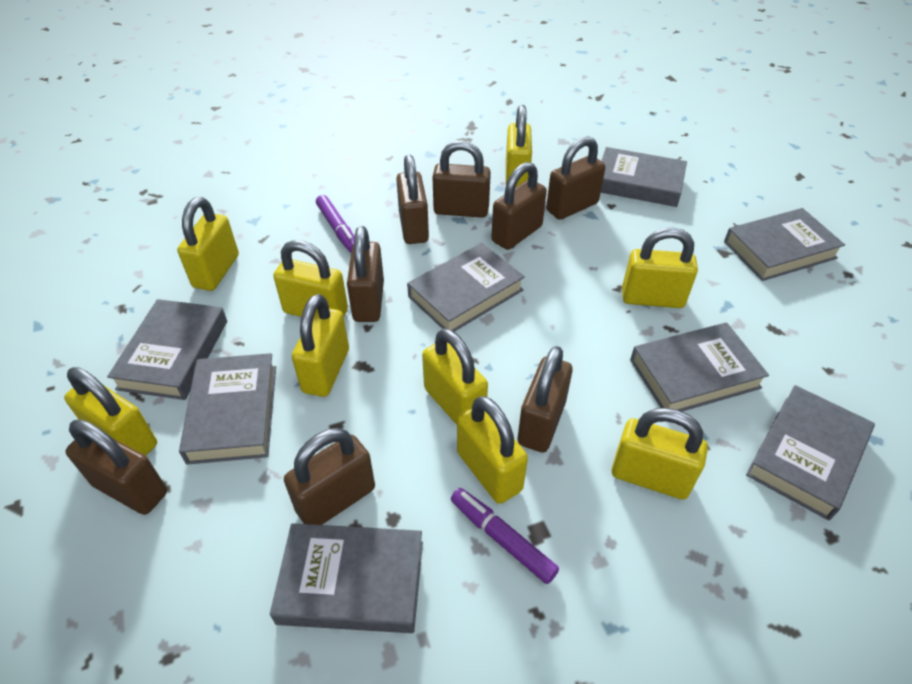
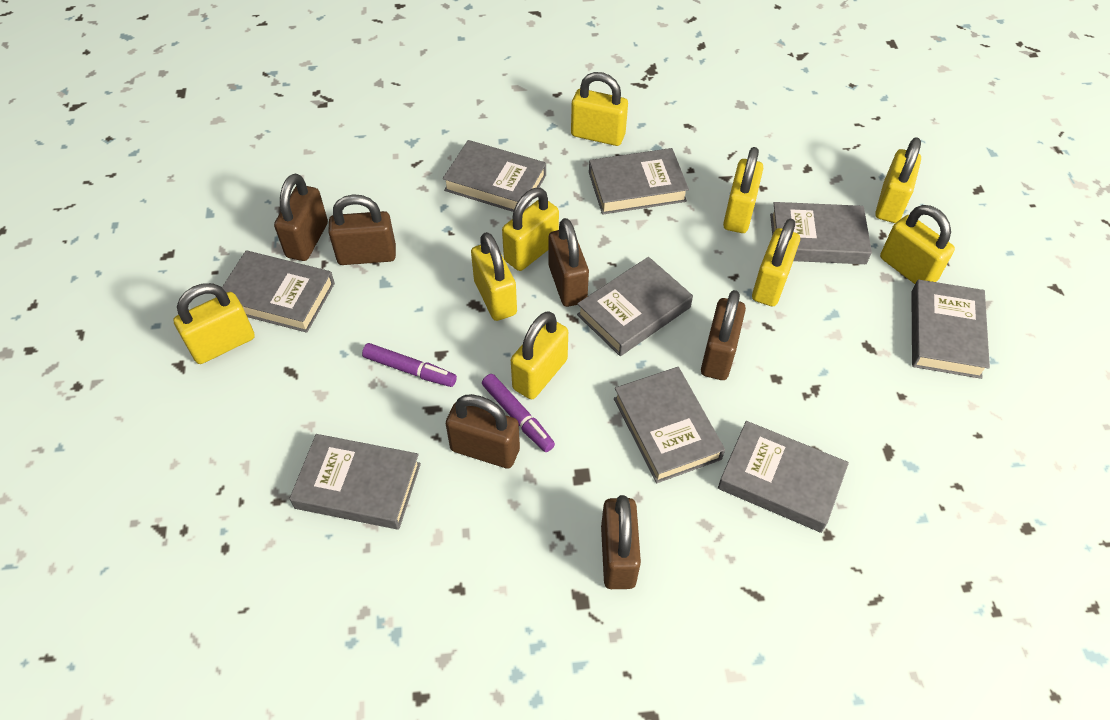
brown padlock: 8 -> 6
grey book: 8 -> 9

